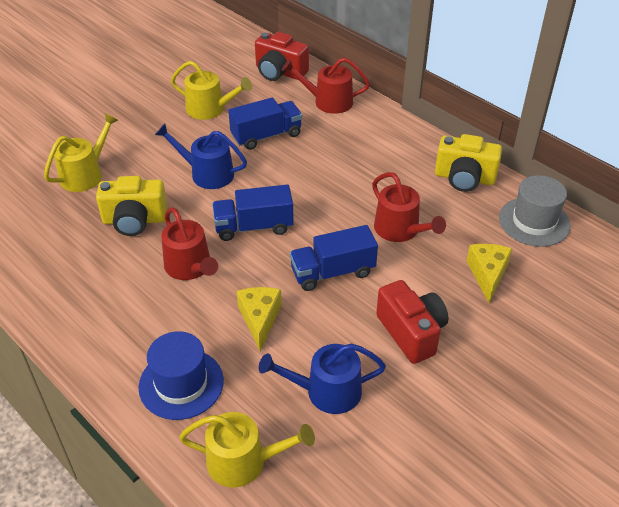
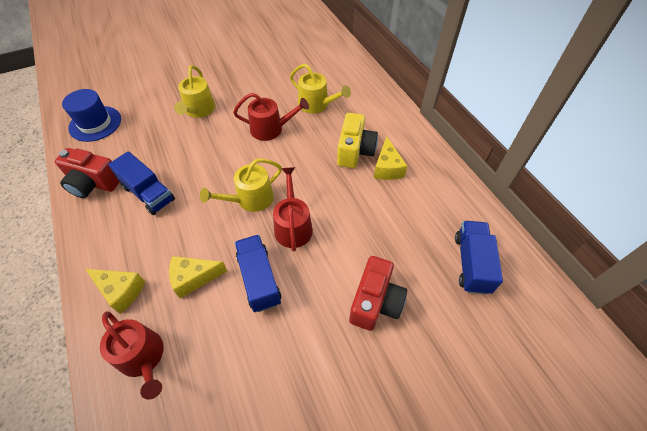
blue watering can: 2 -> 0
grey hat: 1 -> 0
yellow camera: 2 -> 1
yellow cheese: 2 -> 3

